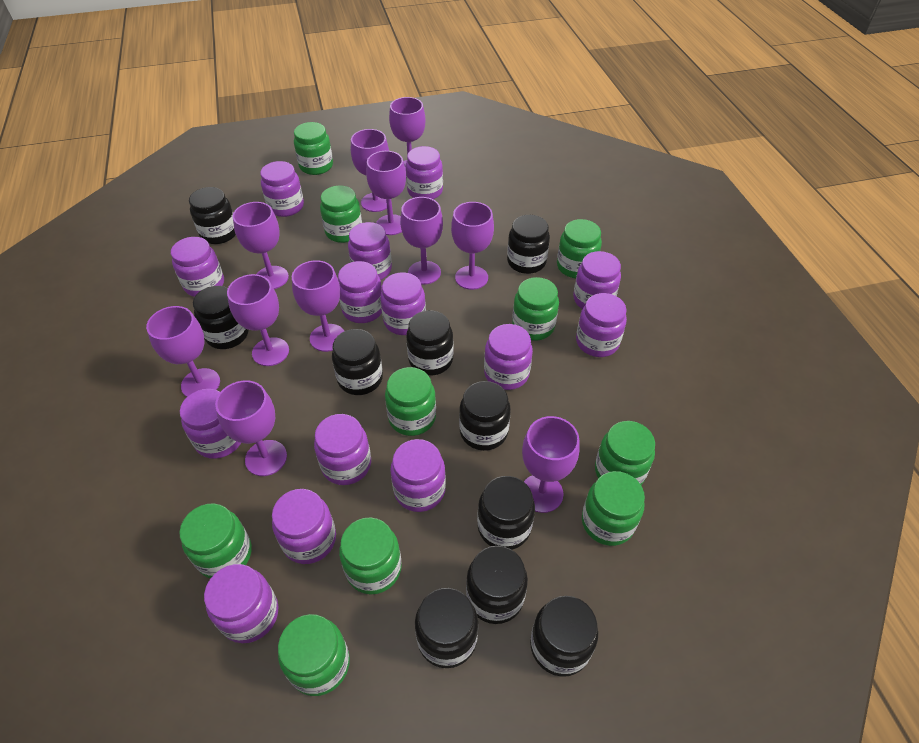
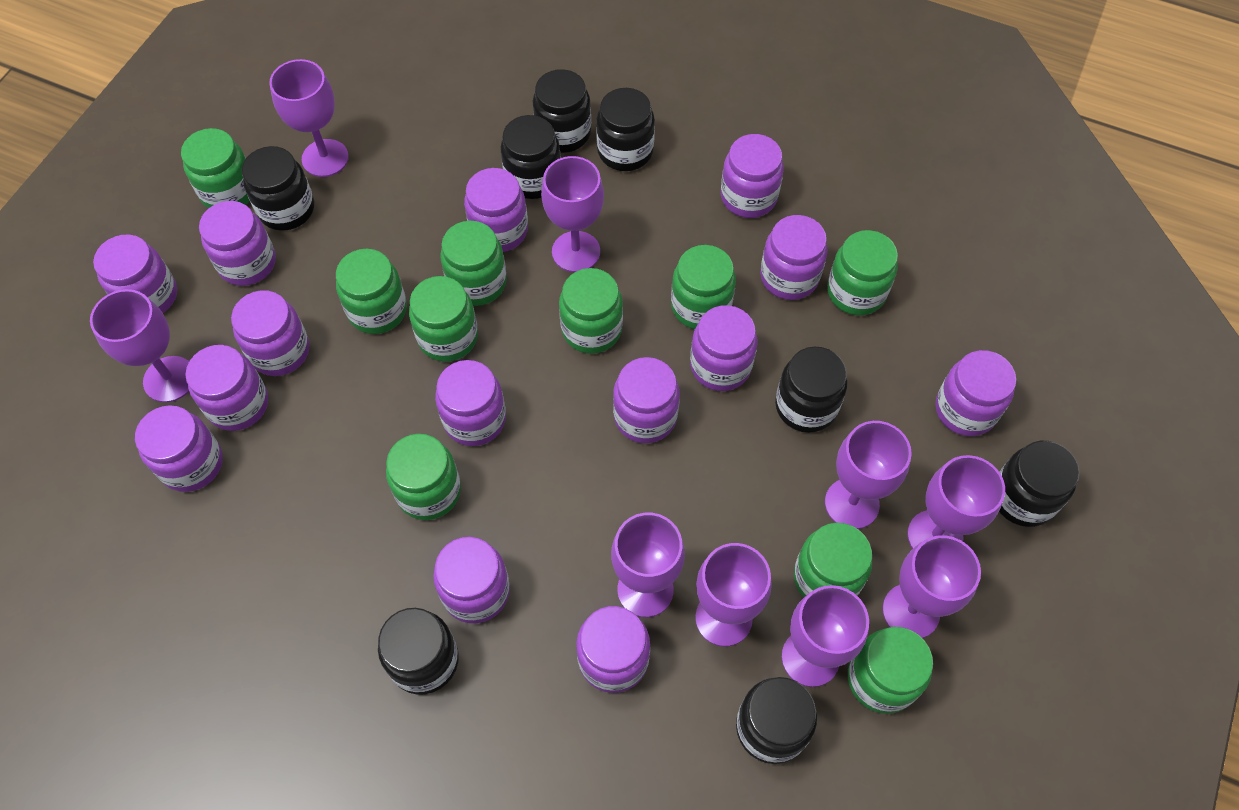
black jar: 10 -> 8
purple goblet: 11 -> 9

